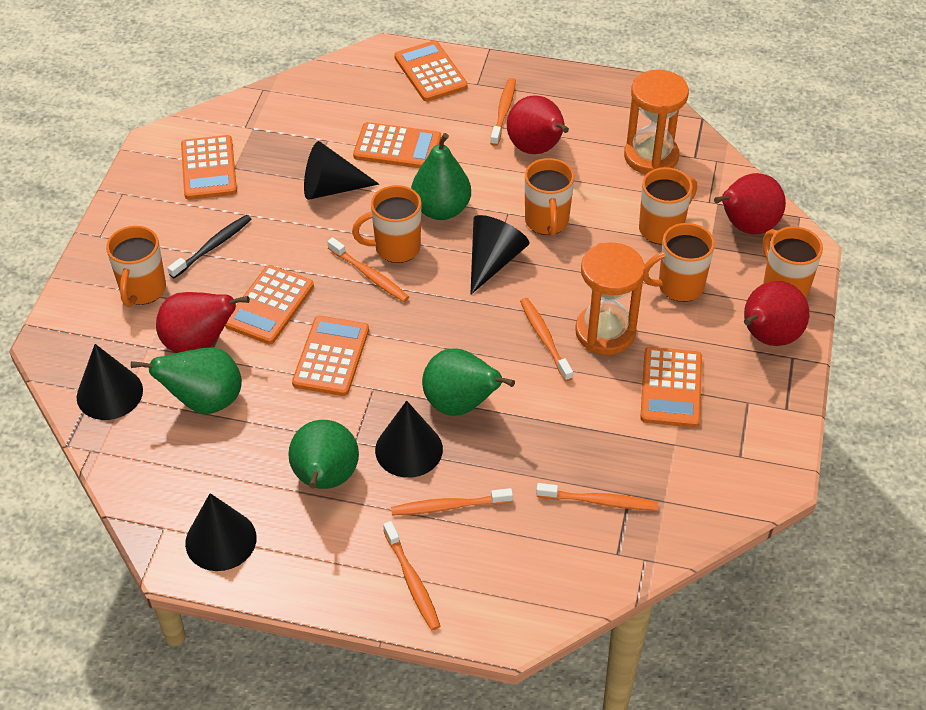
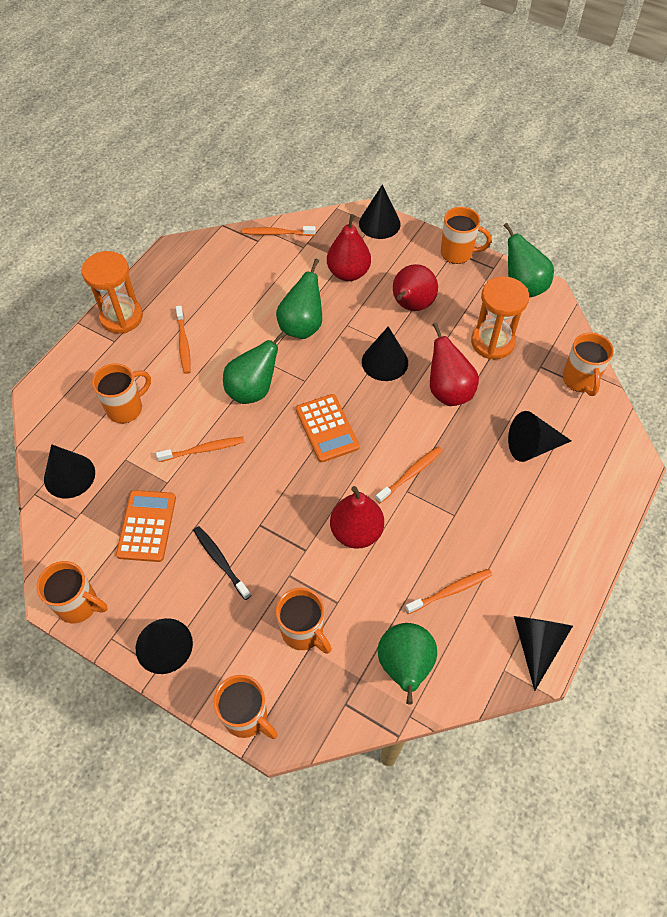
black cone: 5 -> 6
orange calculator: 6 -> 2
orange toothbrush: 6 -> 5

